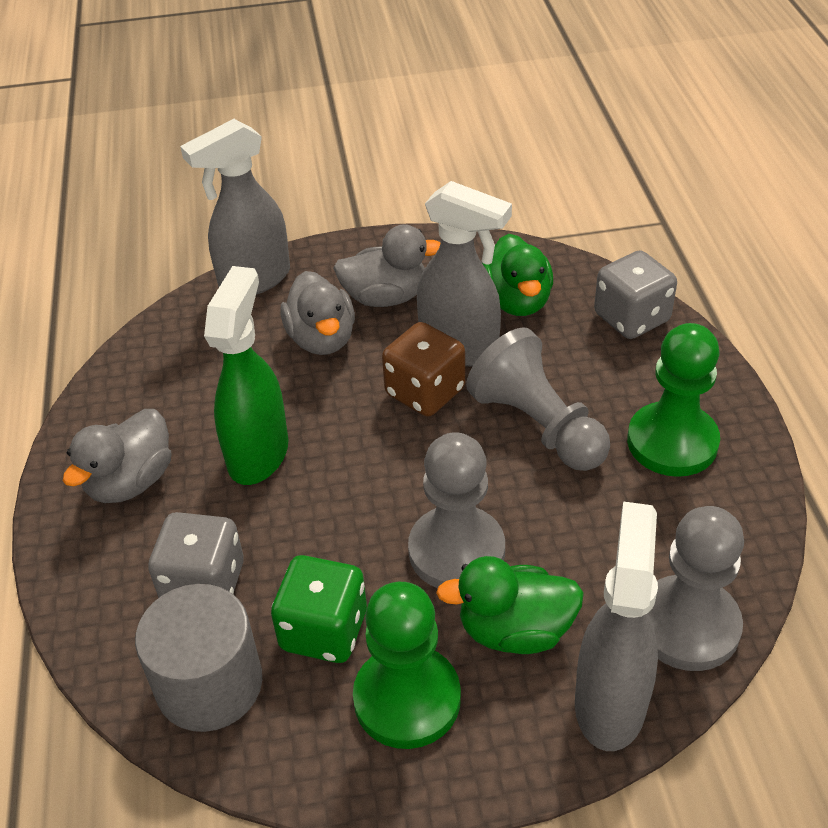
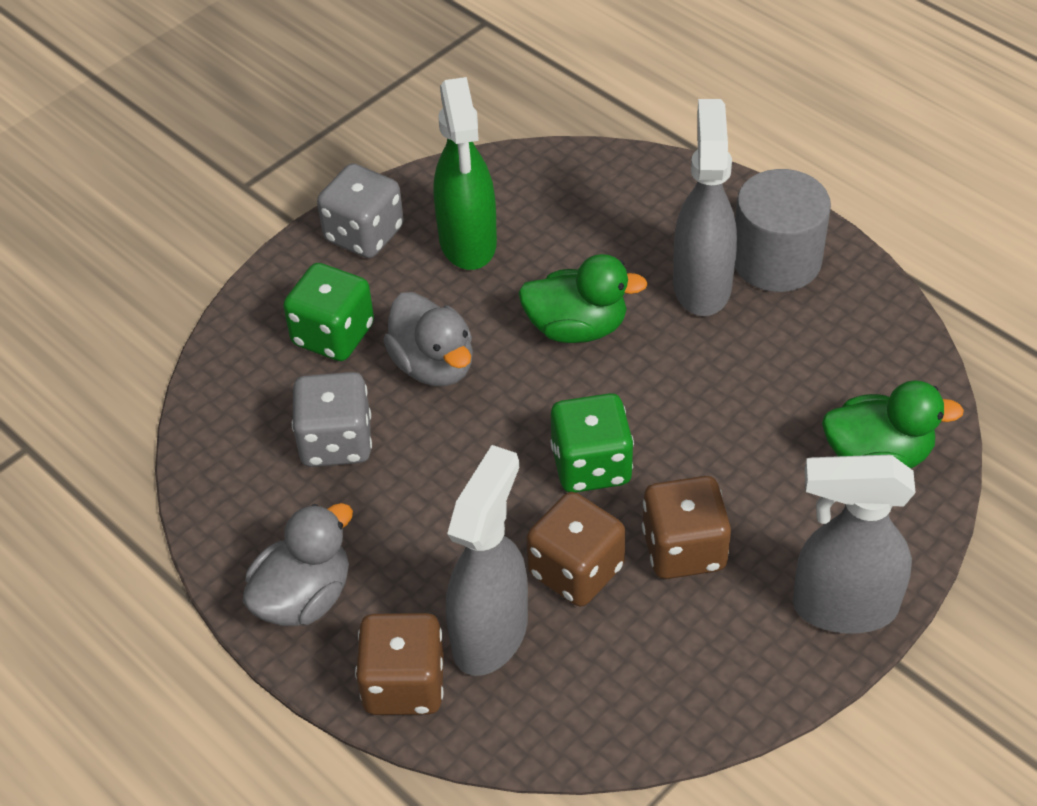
brown dice: 1 -> 3
green dice: 1 -> 2
green pawn: 2 -> 0
grey duck: 3 -> 2
grey pawn: 3 -> 0

